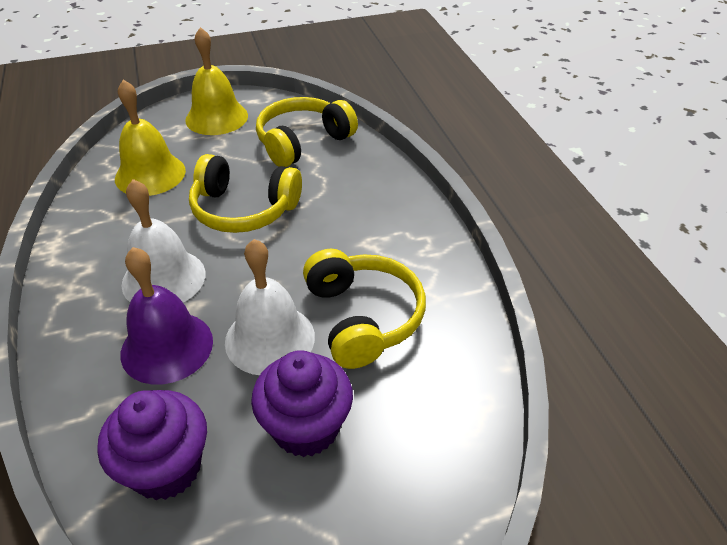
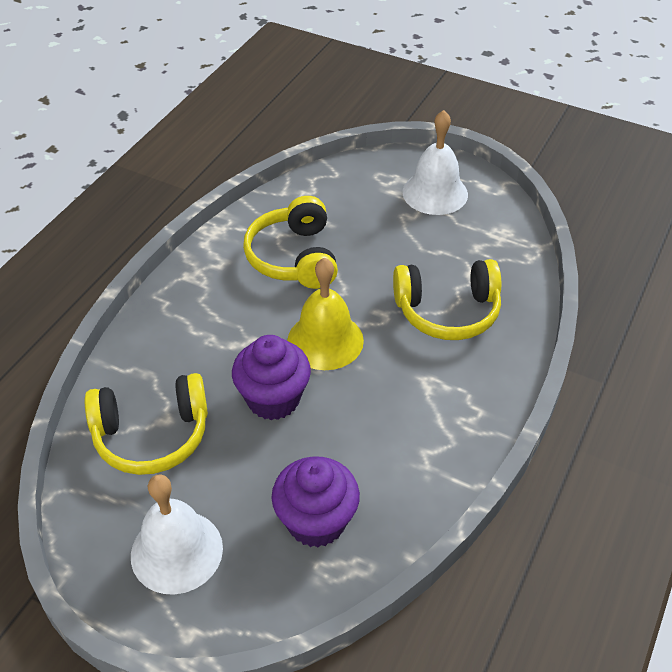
purple bell: 1 -> 0
yellow bell: 2 -> 1

